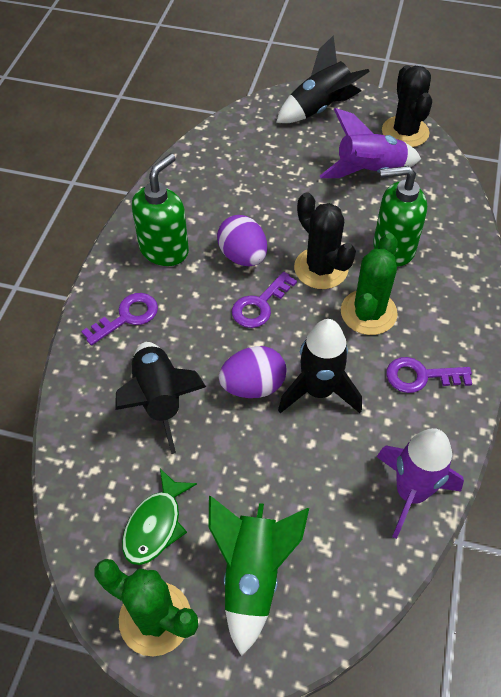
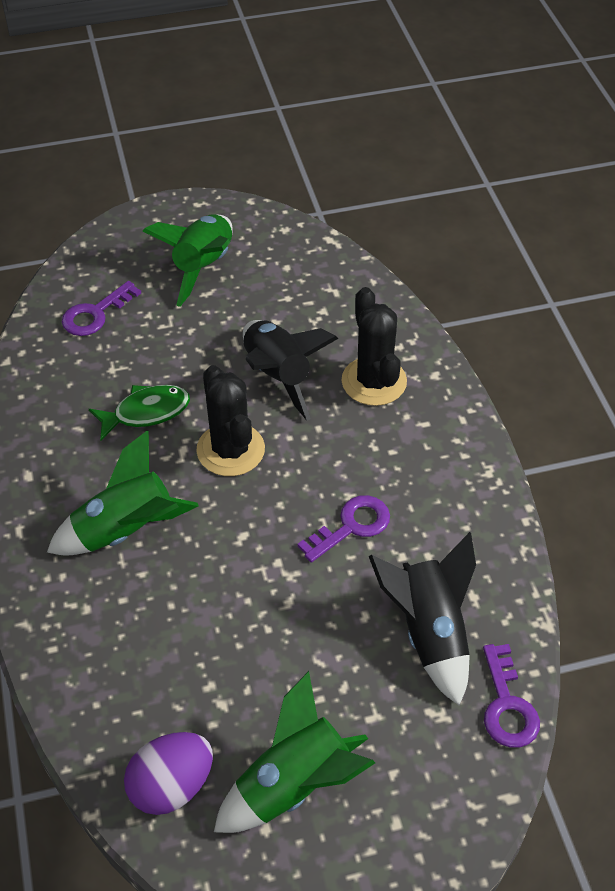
black rocket: 3 -> 2
green cactus: 2 -> 0
green rocket: 1 -> 3
green soap dispenser: 2 -> 0
purple egg: 2 -> 1
purple rocket: 2 -> 0

